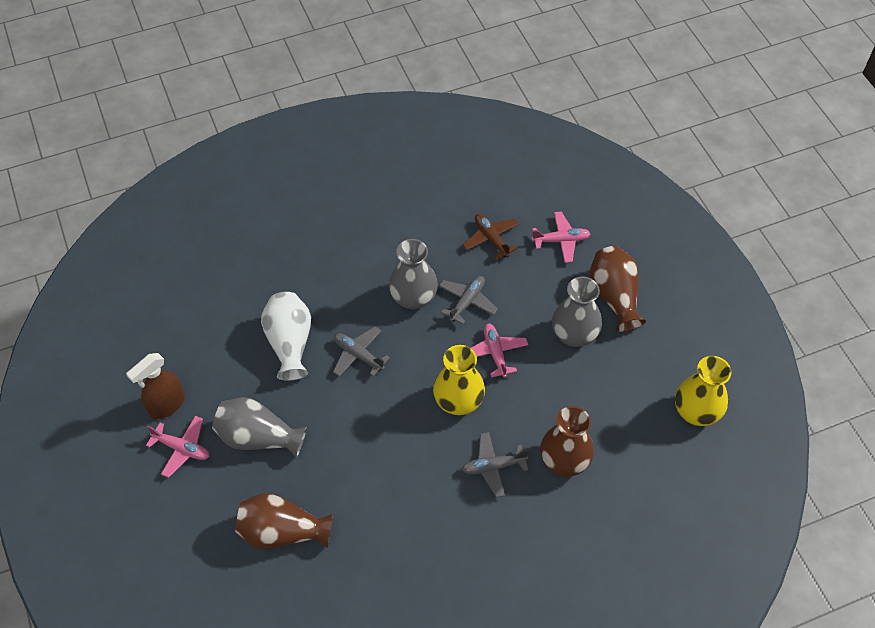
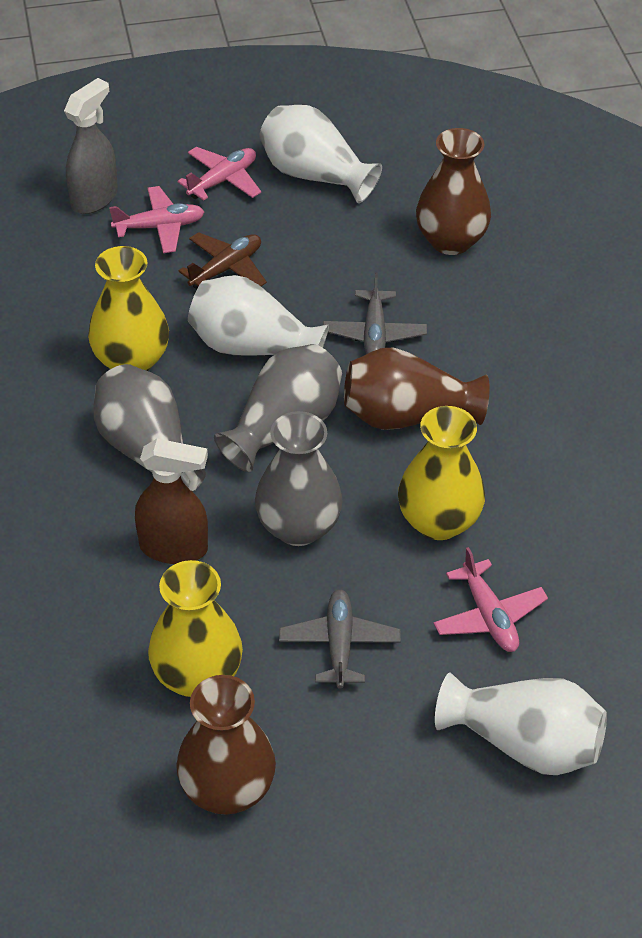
grey plane: 3 -> 2
grey spray bottle: 0 -> 1
white vase: 1 -> 3
yellow vase: 2 -> 3

